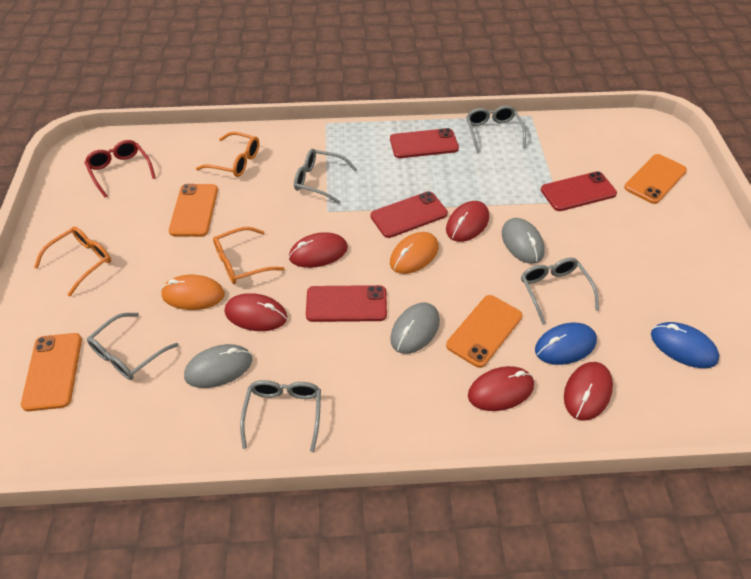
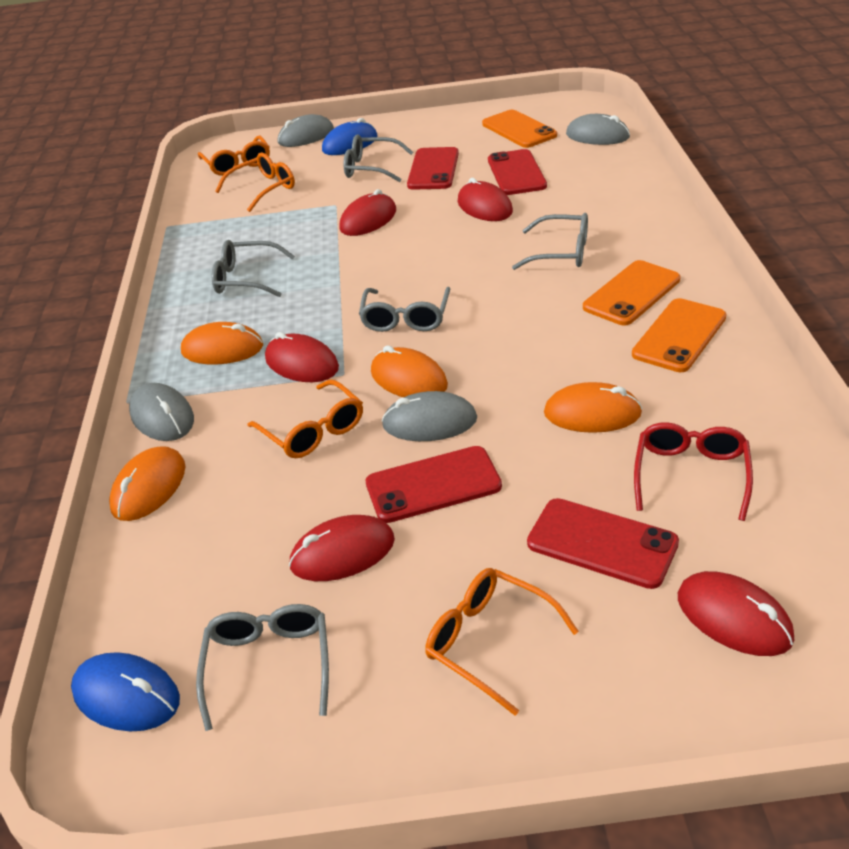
grey mouse: 3 -> 4
orange glasses: 3 -> 4
orange mouse: 2 -> 4
orange phone: 4 -> 3

